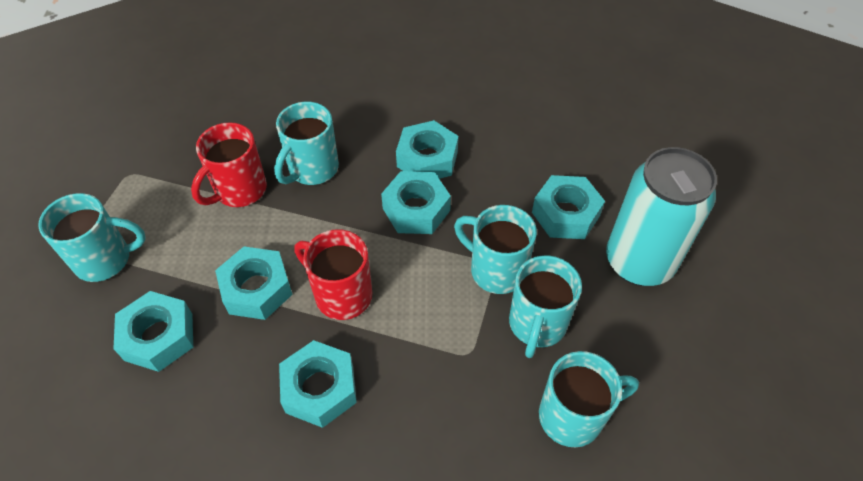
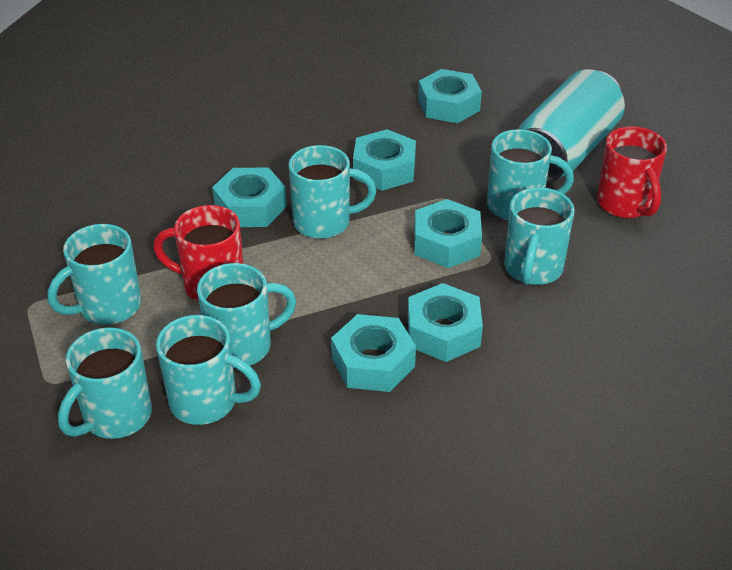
turquoise mug: 5 -> 7

